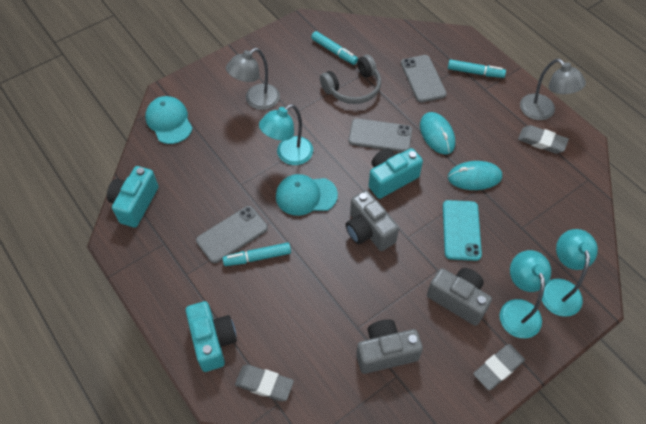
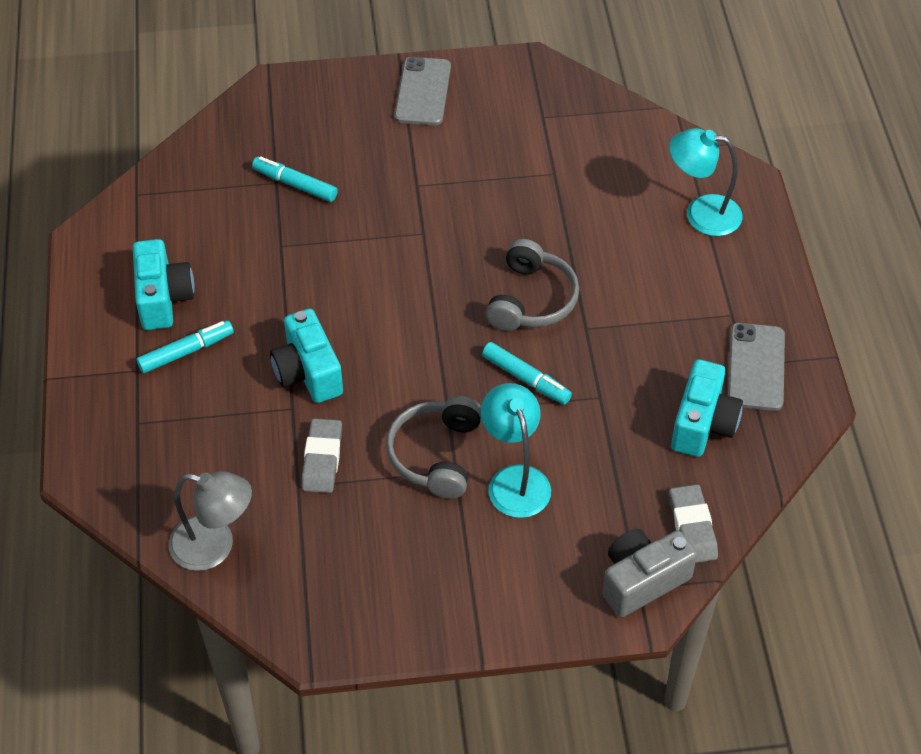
grey camera: 3 -> 1
grey eraser: 3 -> 2
grey headphones: 1 -> 2
grey lamp: 2 -> 1
grey phone: 3 -> 2
turquoise cap: 2 -> 0
turquoise lamp: 3 -> 2
turquoise mouse: 2 -> 0
turquoise phone: 1 -> 0

